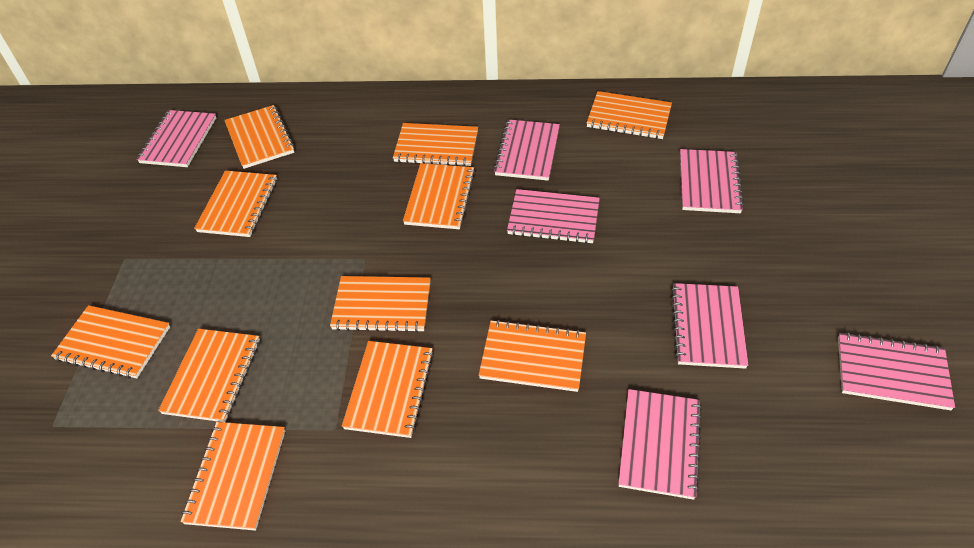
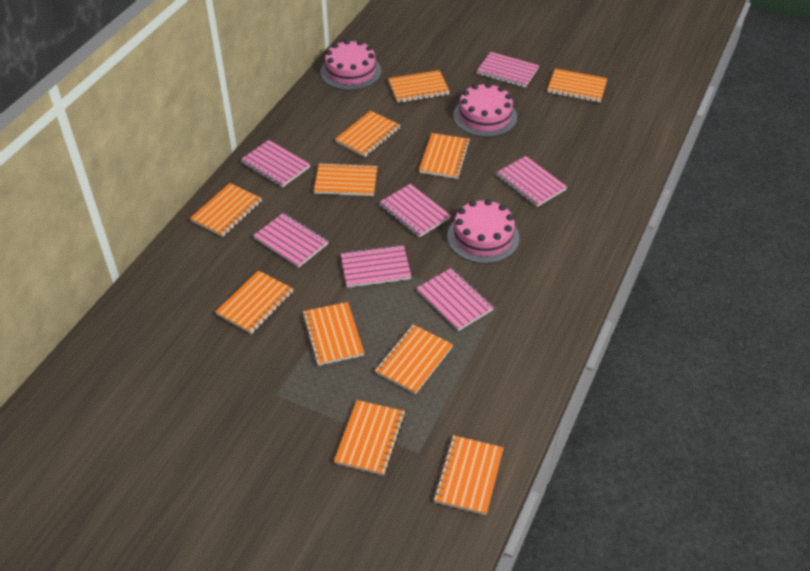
pink cake: 0 -> 3

